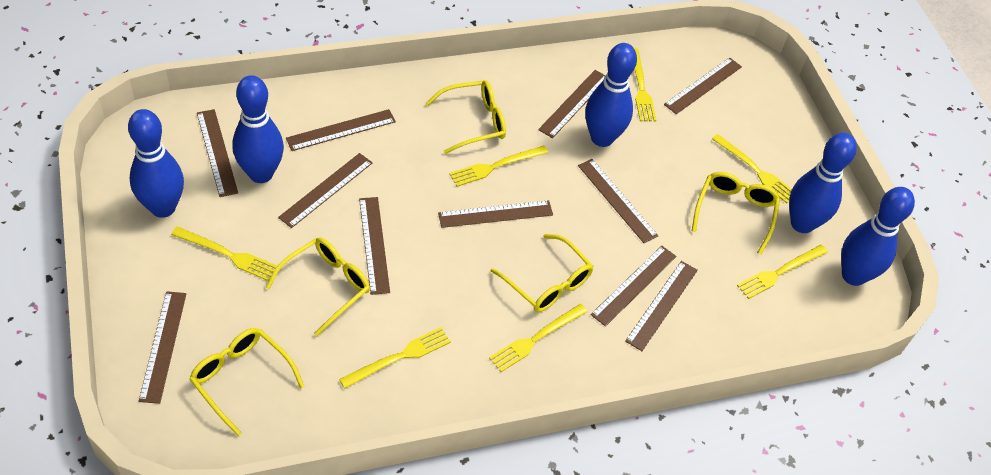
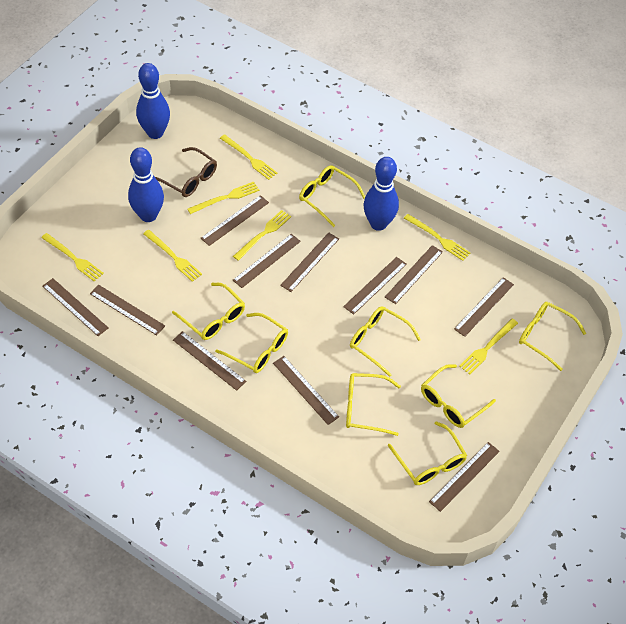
blue bowling pin: 5 -> 3
brown glasses: 0 -> 1
yellow glasses: 5 -> 8

